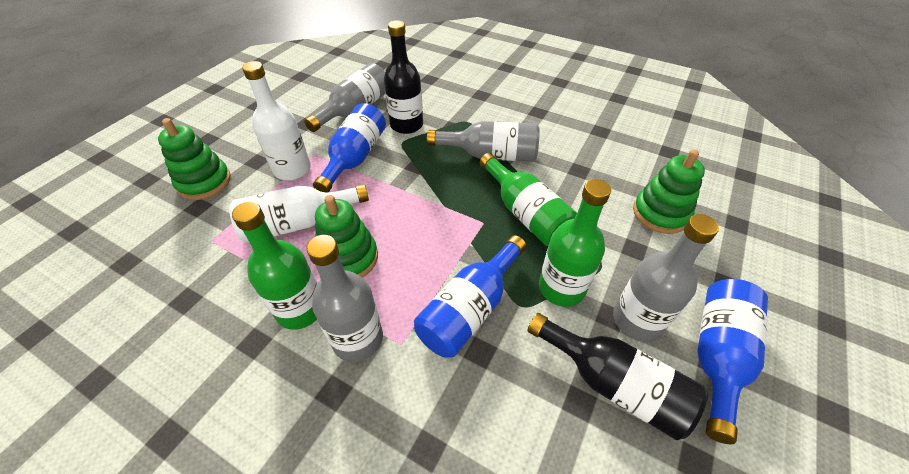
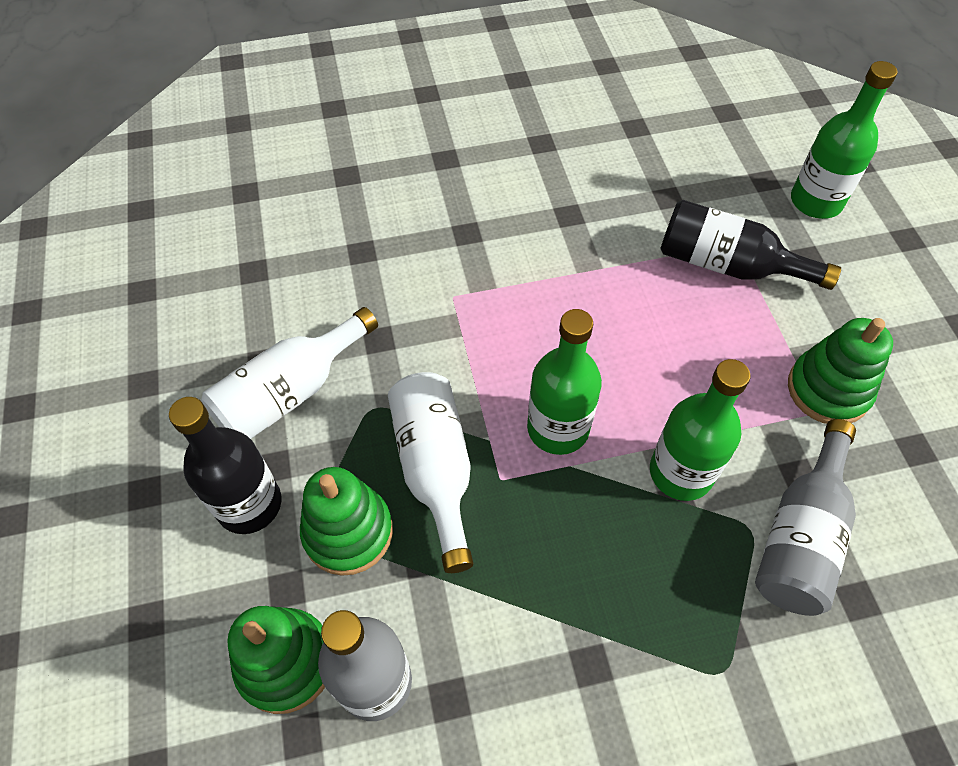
blue bottle: 3 -> 0
grey bottle: 4 -> 2

